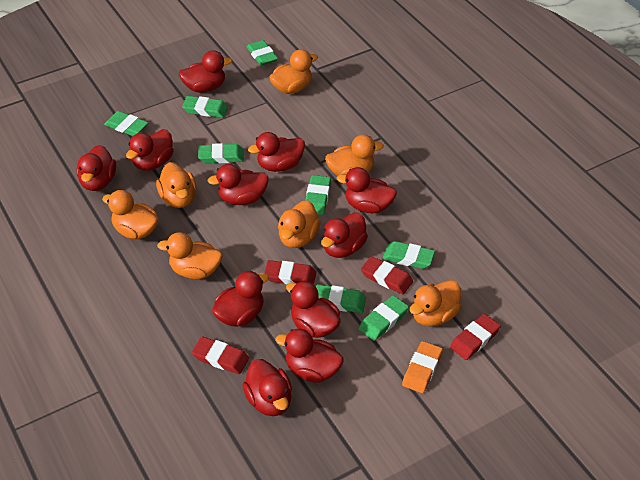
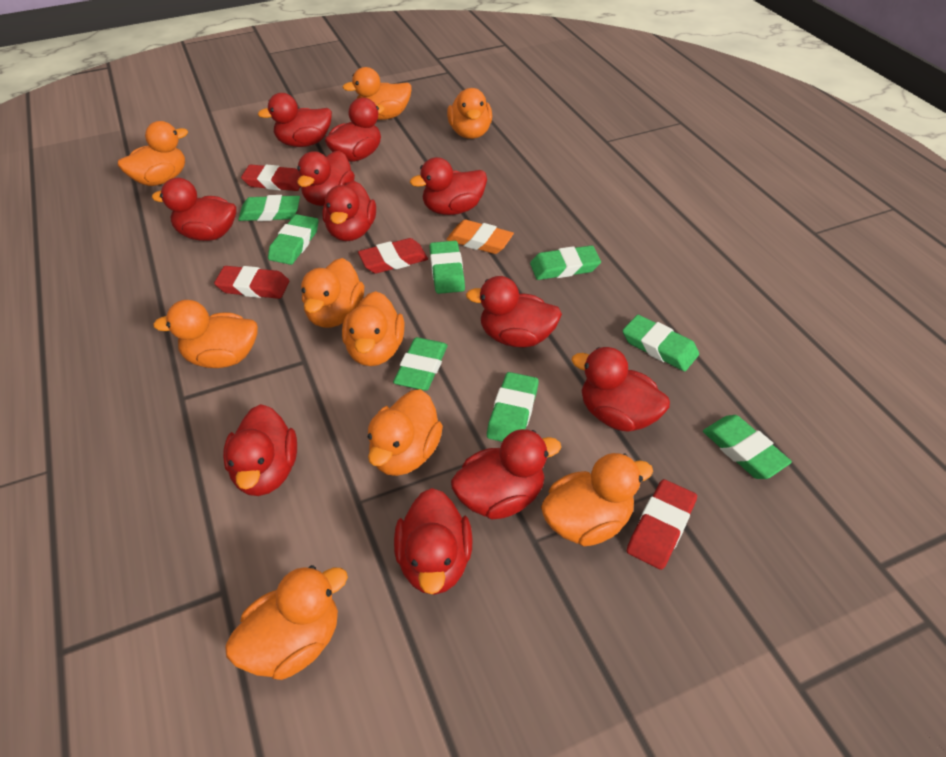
orange duck: 7 -> 9

